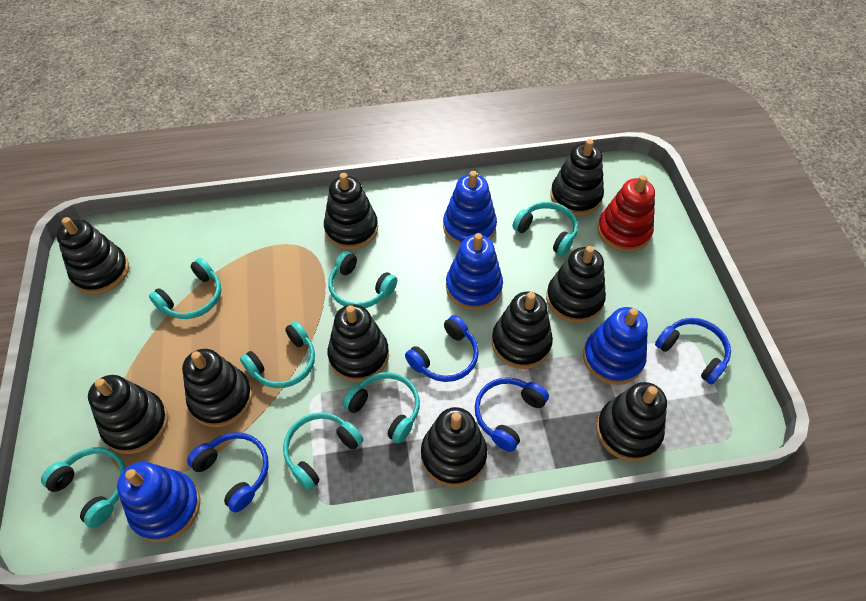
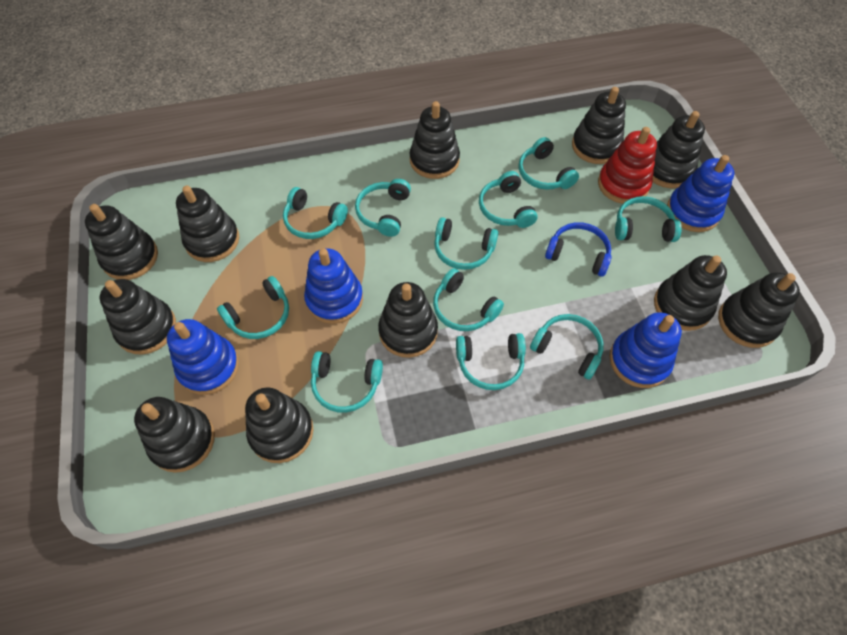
black stacking toy: 10 -> 11
blue headphones: 4 -> 1
turquoise headphones: 7 -> 11

